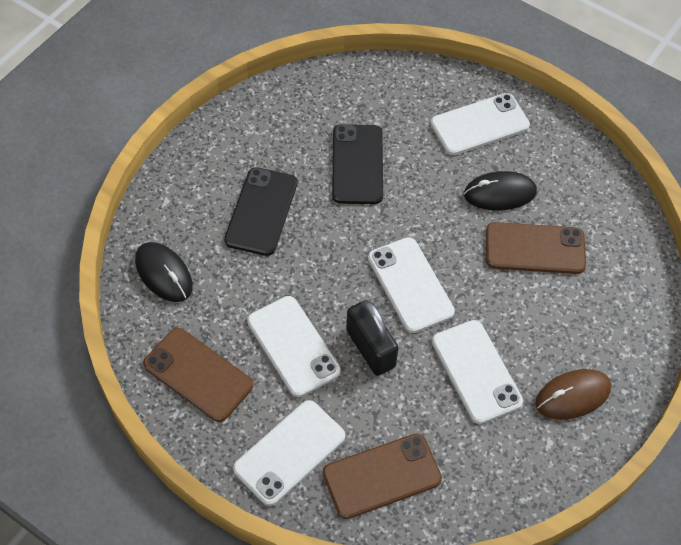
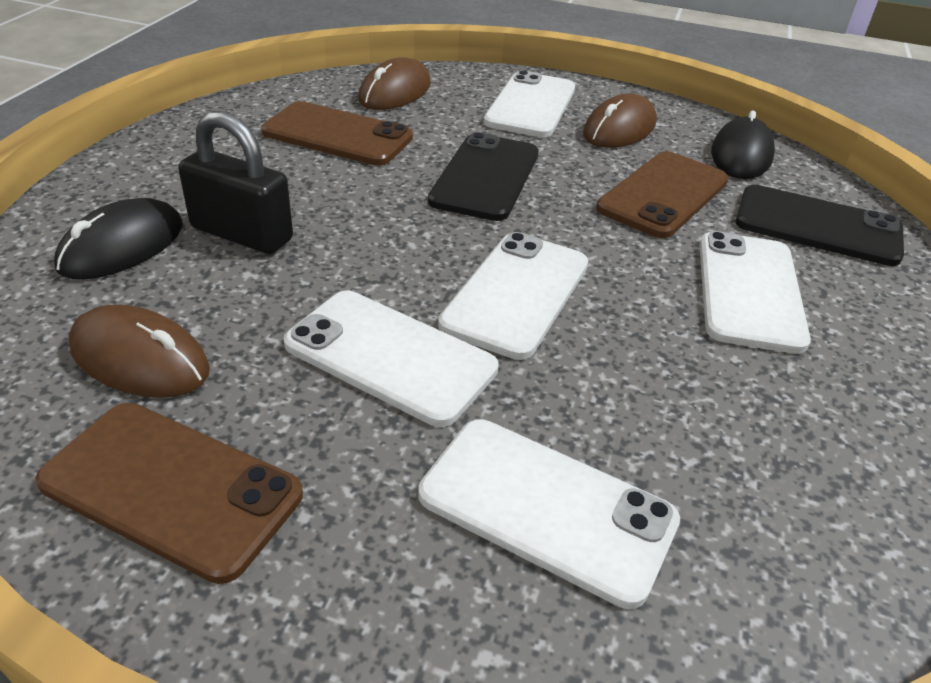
brown mouse: 1 -> 3

